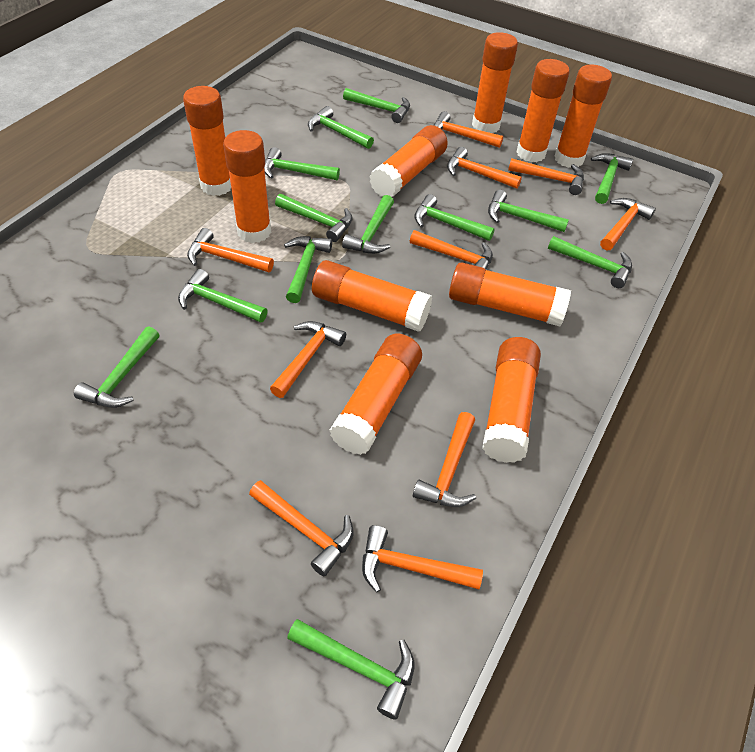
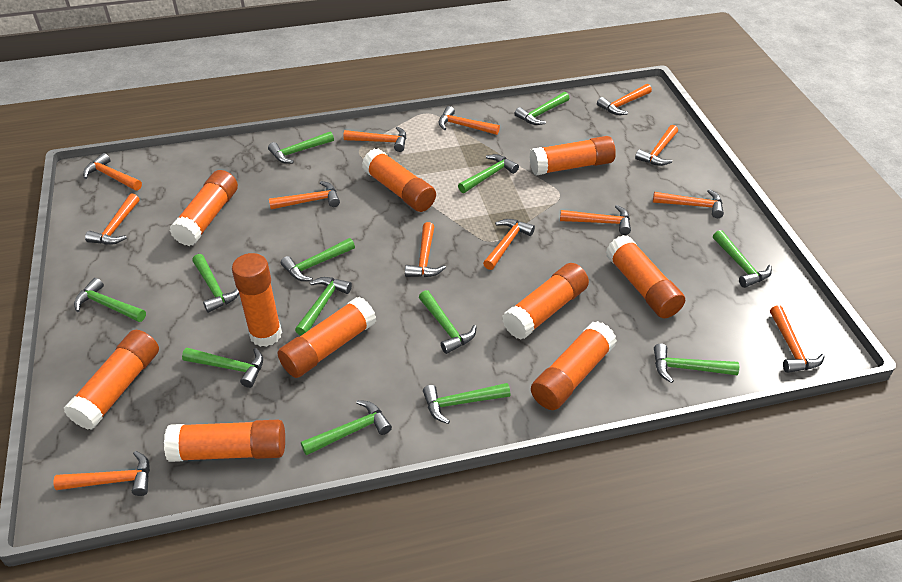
orange hammer: 10 -> 13

